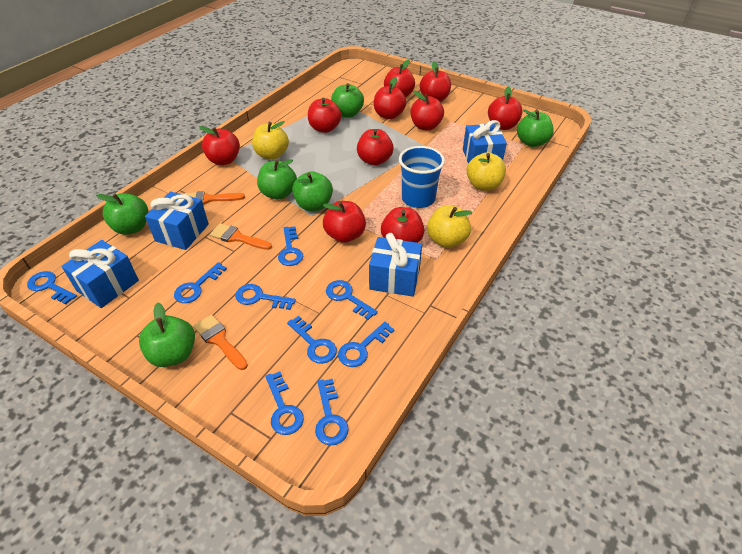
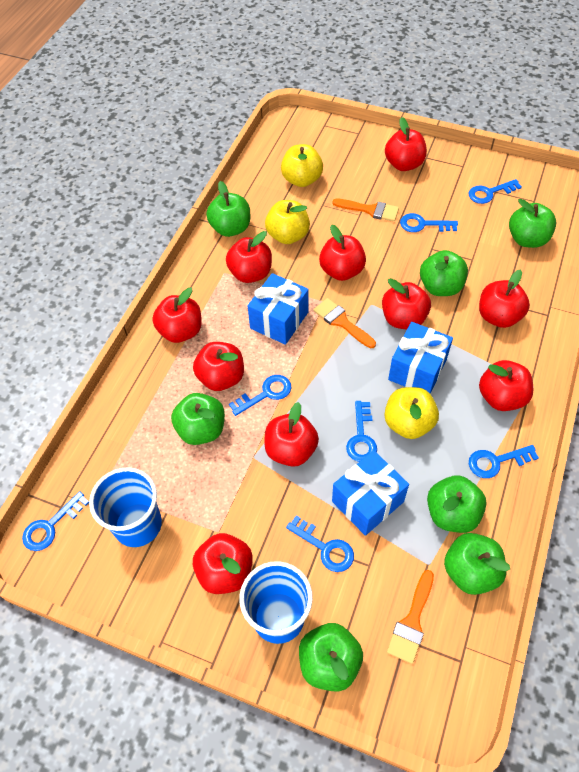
blue cup: 1 -> 2
blue gift: 4 -> 3
blue key: 9 -> 7
green apple: 6 -> 7

